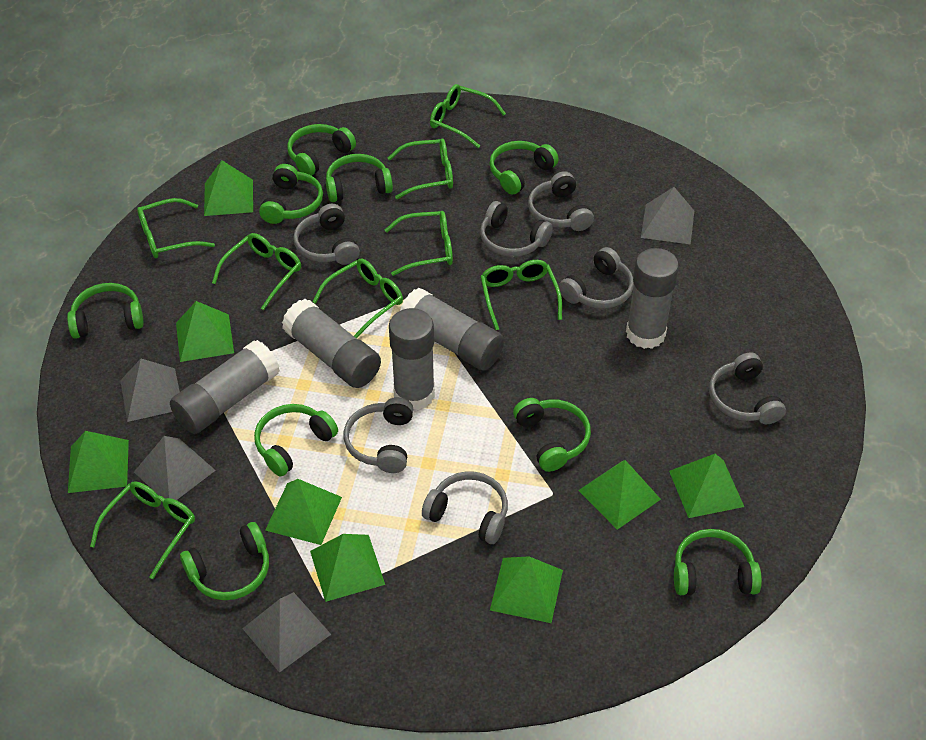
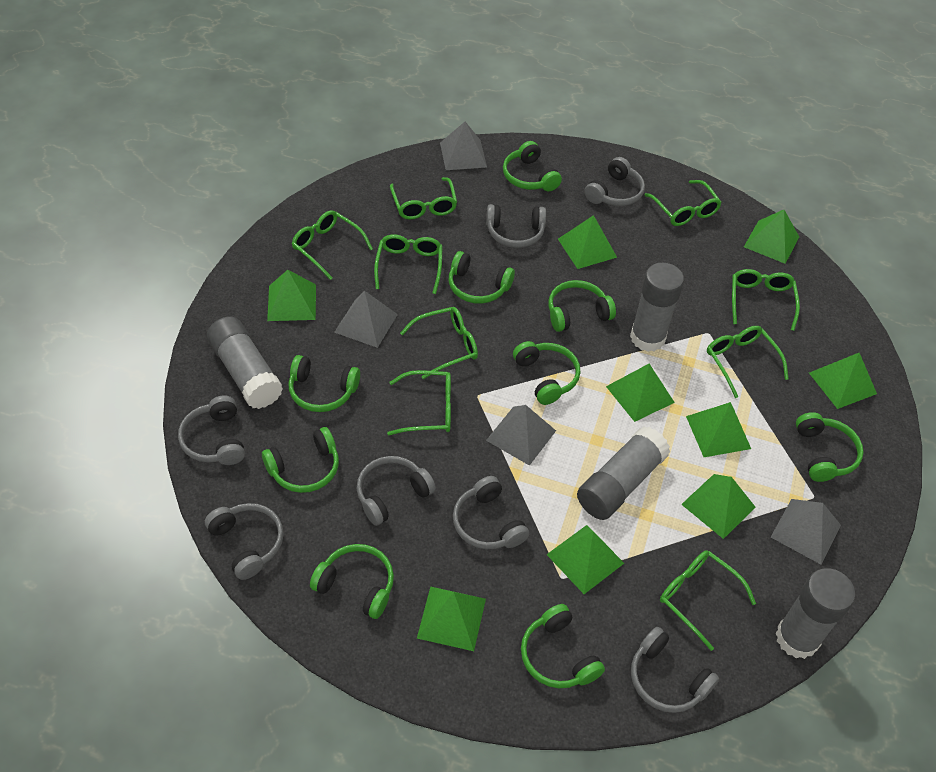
green glasses: 8 -> 9
green pyramid: 8 -> 9
grey glue stick: 5 -> 4

